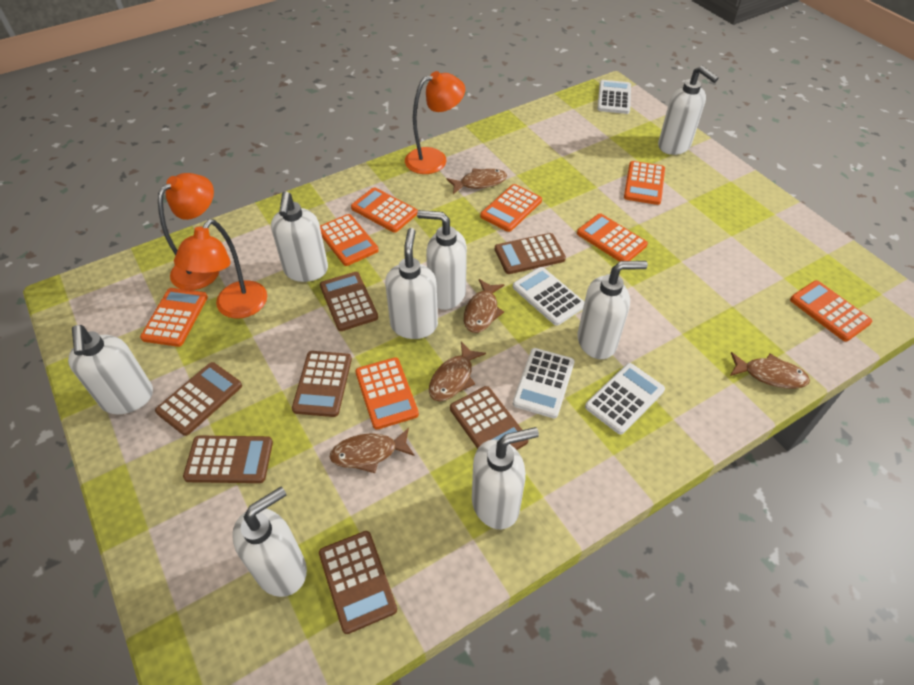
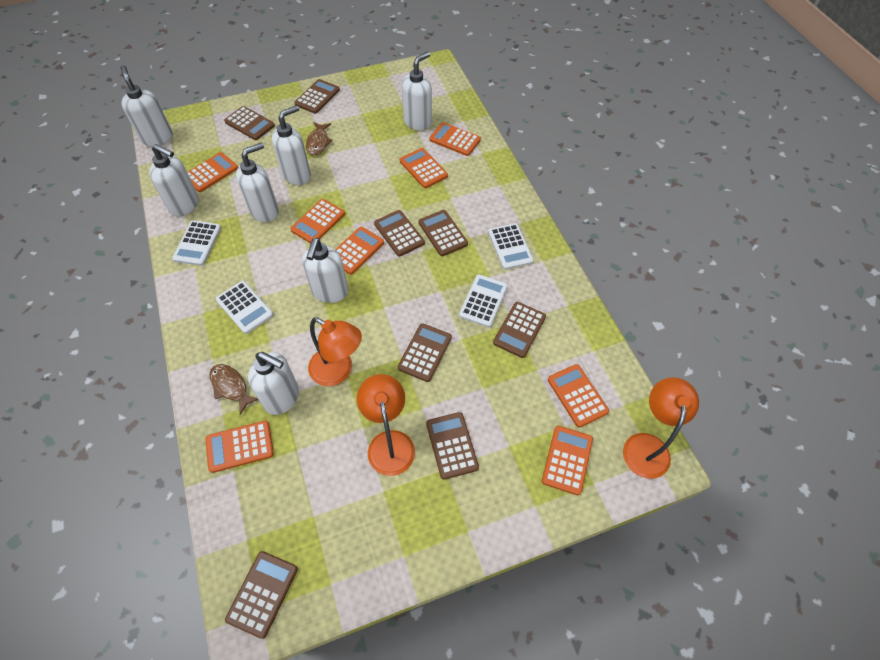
brown calculator: 7 -> 8
brown fish: 5 -> 2
white soap dispenser: 8 -> 7

